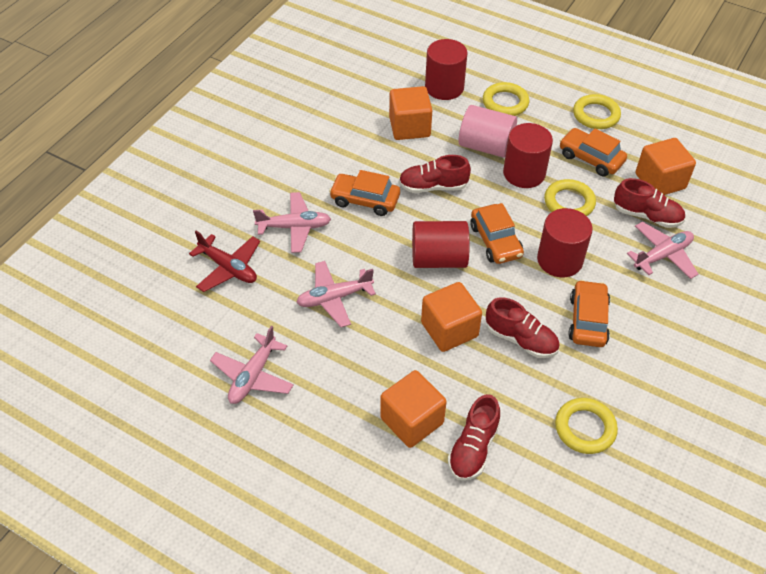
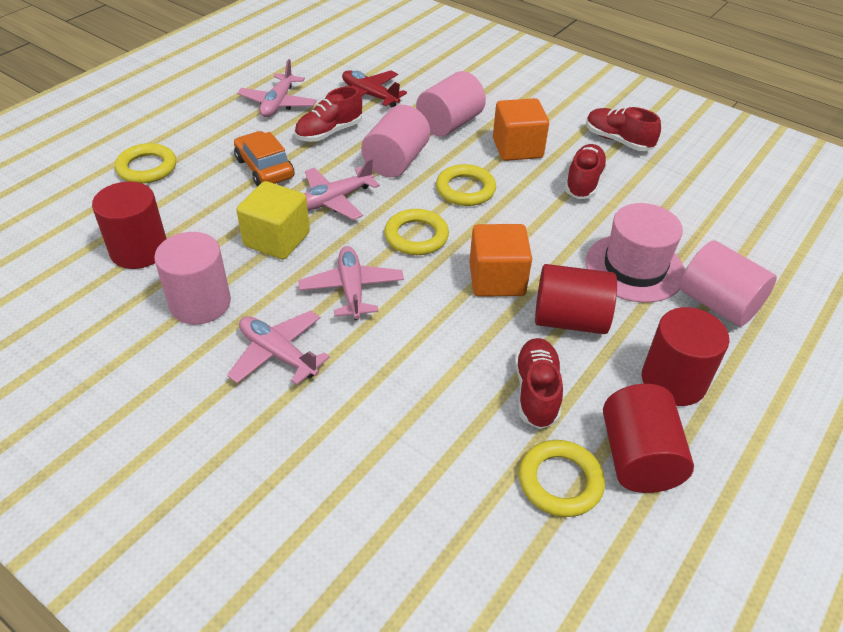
orange car: 4 -> 1
orange cube: 4 -> 2
pink cylinder: 1 -> 4
pink hat: 0 -> 1
yellow cube: 0 -> 1

